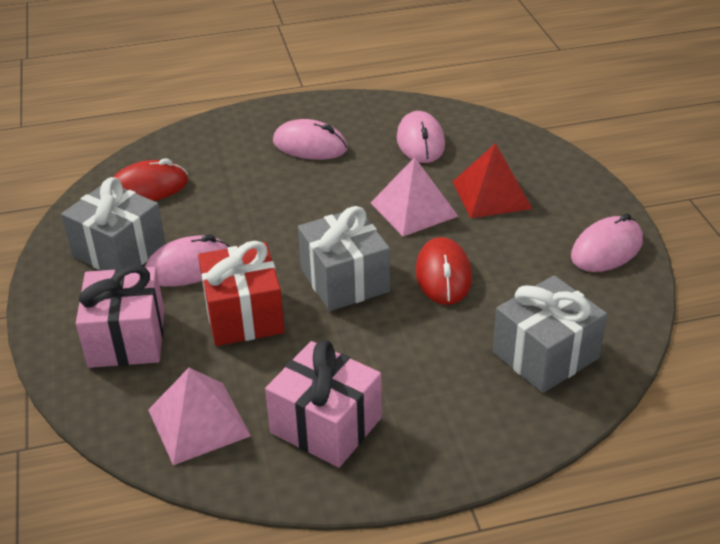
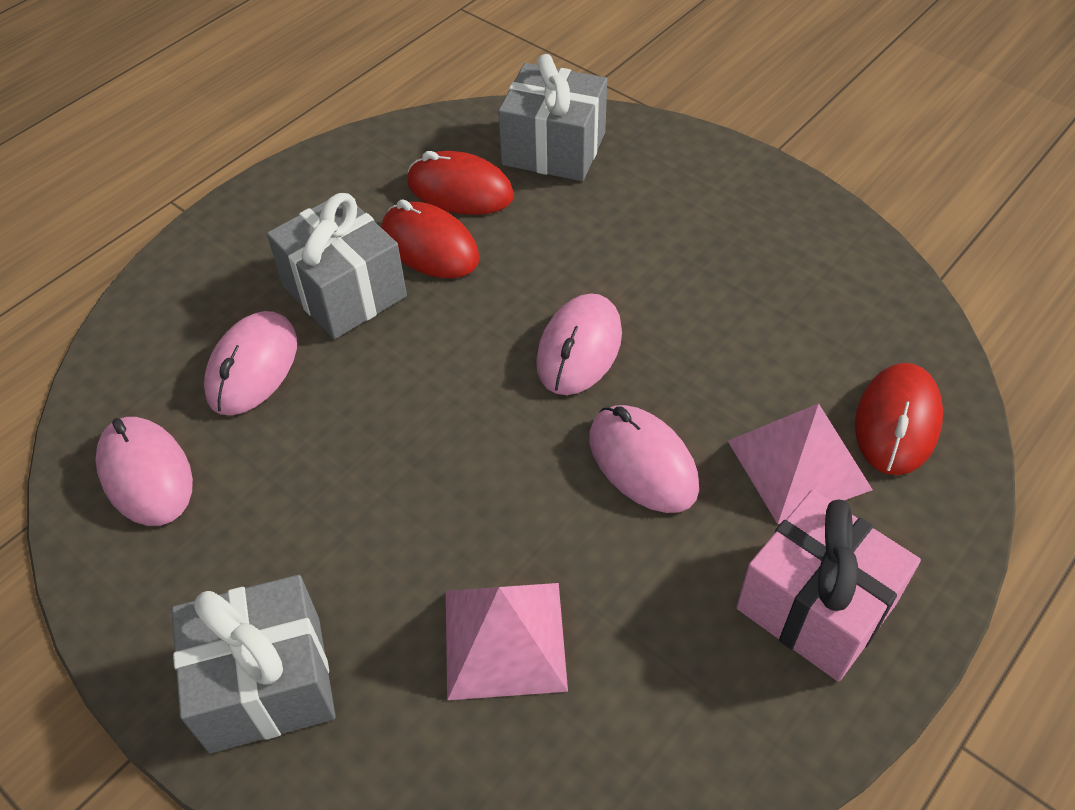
pink gift: 2 -> 1
red gift: 1 -> 0
red mouse: 2 -> 3
red pyramid: 1 -> 0

